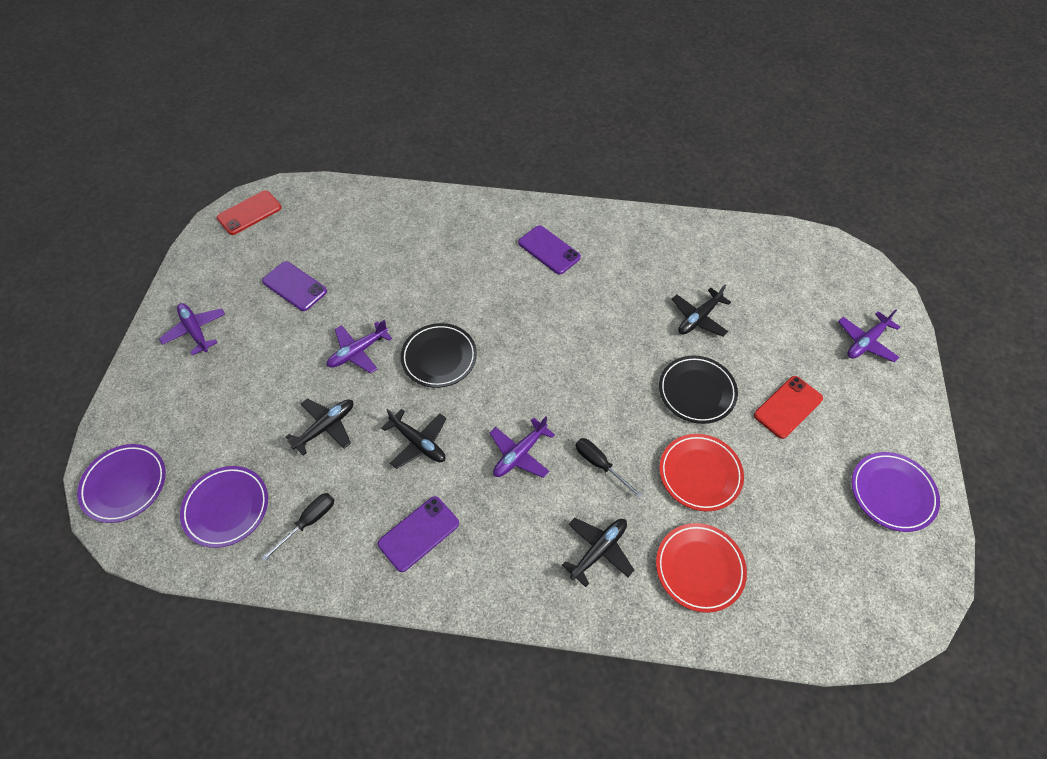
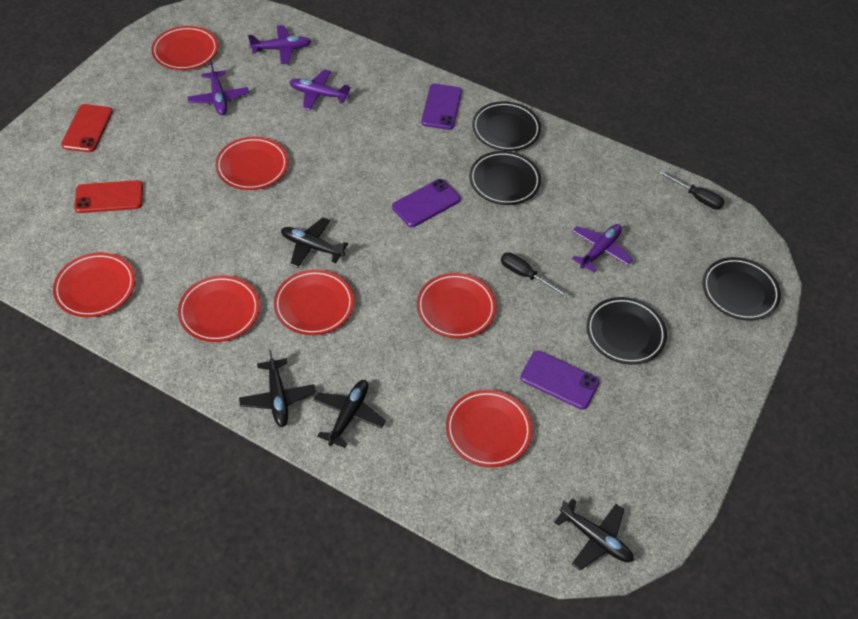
black plate: 2 -> 4
purple plate: 3 -> 0
red plate: 2 -> 7

